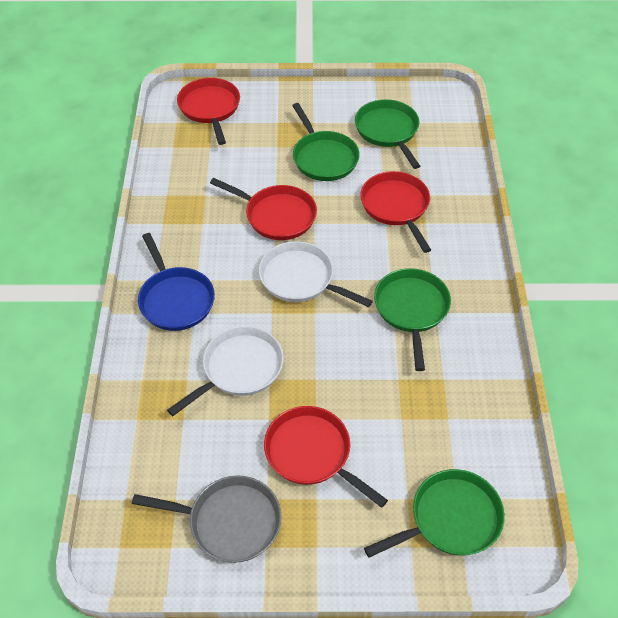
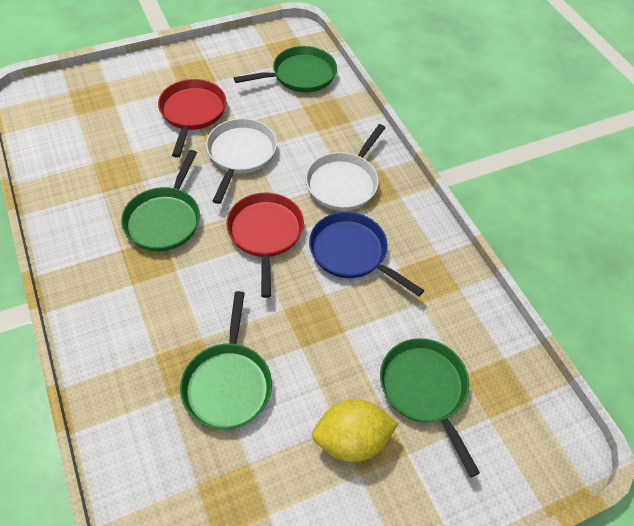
grey pan: 1 -> 0
red pan: 4 -> 2
yellow lemon: 0 -> 1

